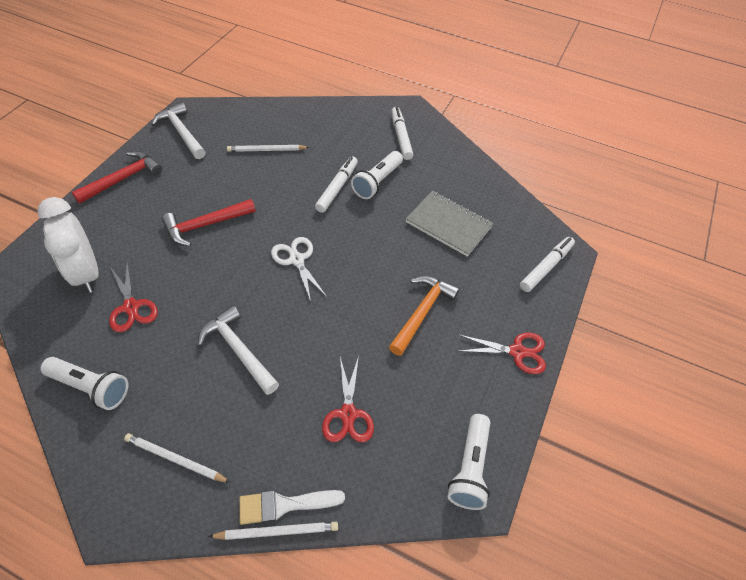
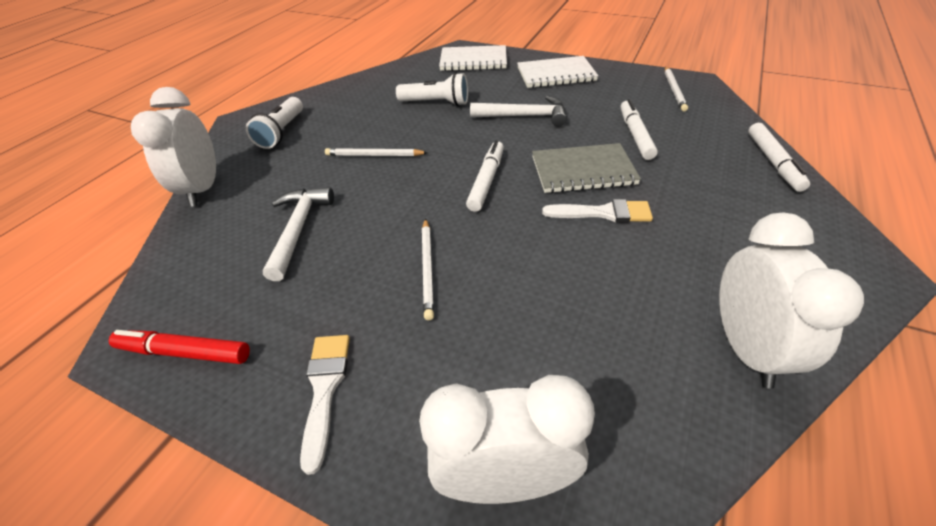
orange hammer: 1 -> 0
red hammer: 2 -> 0
red marker: 0 -> 1
red scissors: 3 -> 0
white brush: 1 -> 2
white clock: 1 -> 3
white flashlight: 3 -> 2
white notebook: 0 -> 2
white scissors: 1 -> 0

